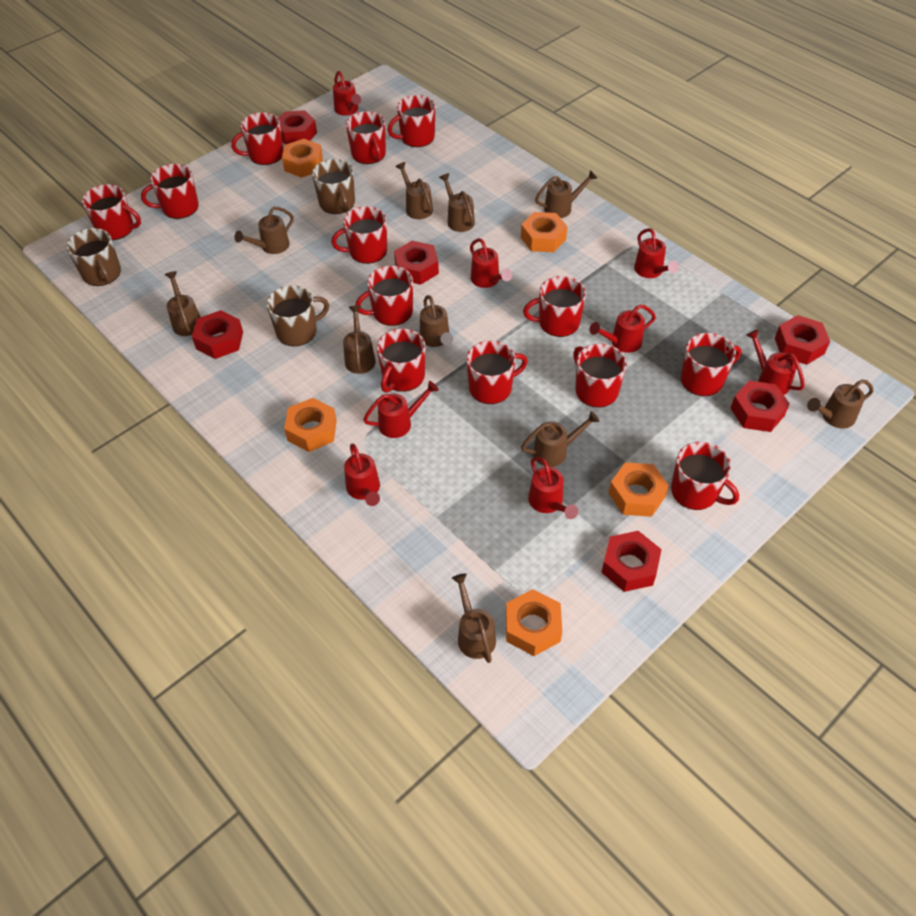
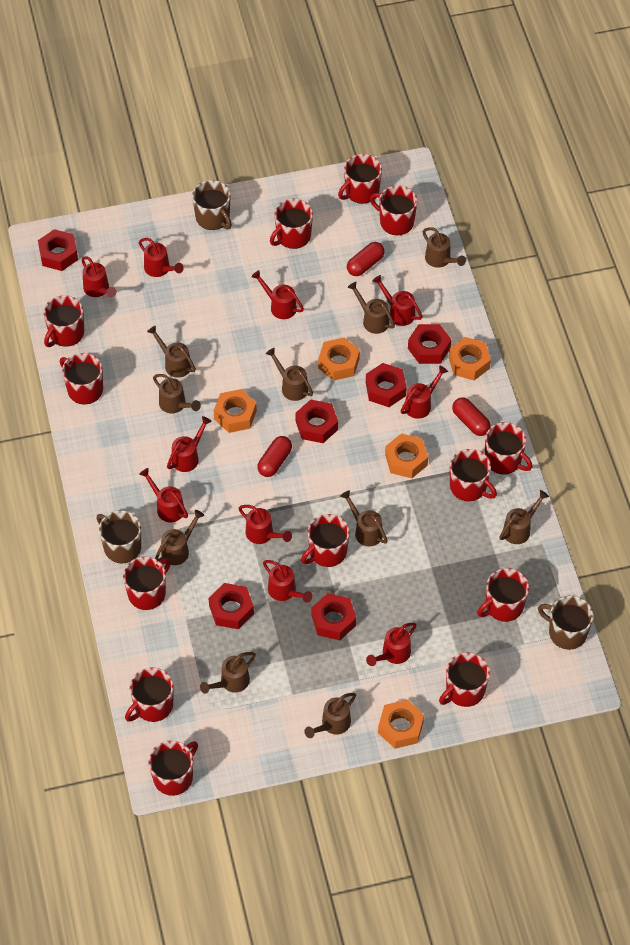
red capsule: 0 -> 3
red watering can: 8 -> 10

